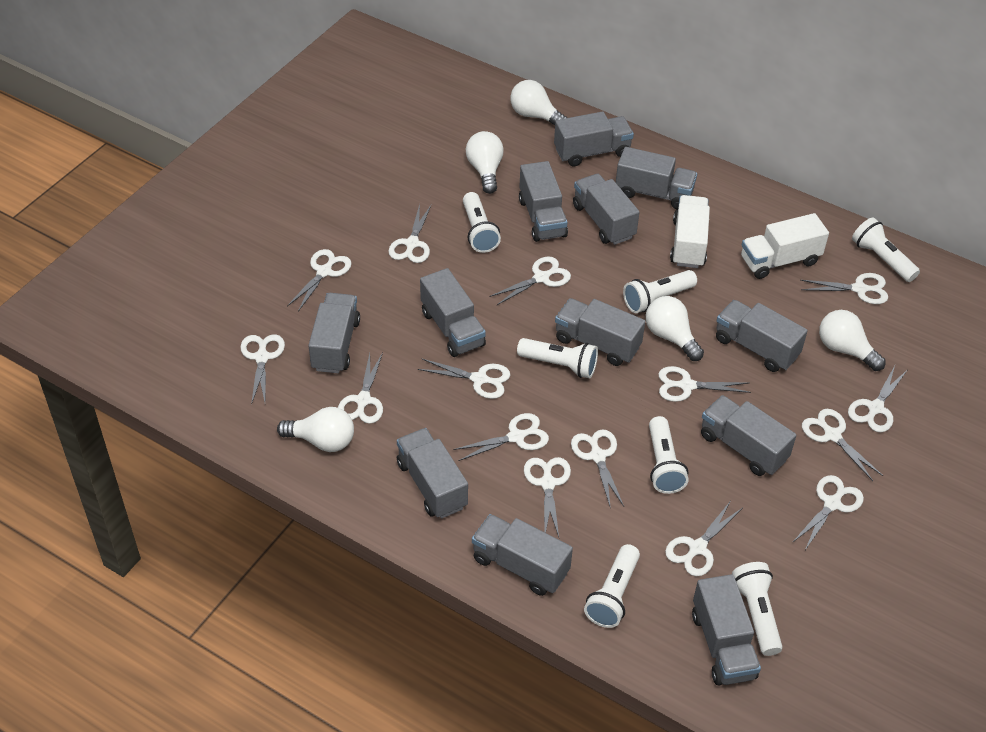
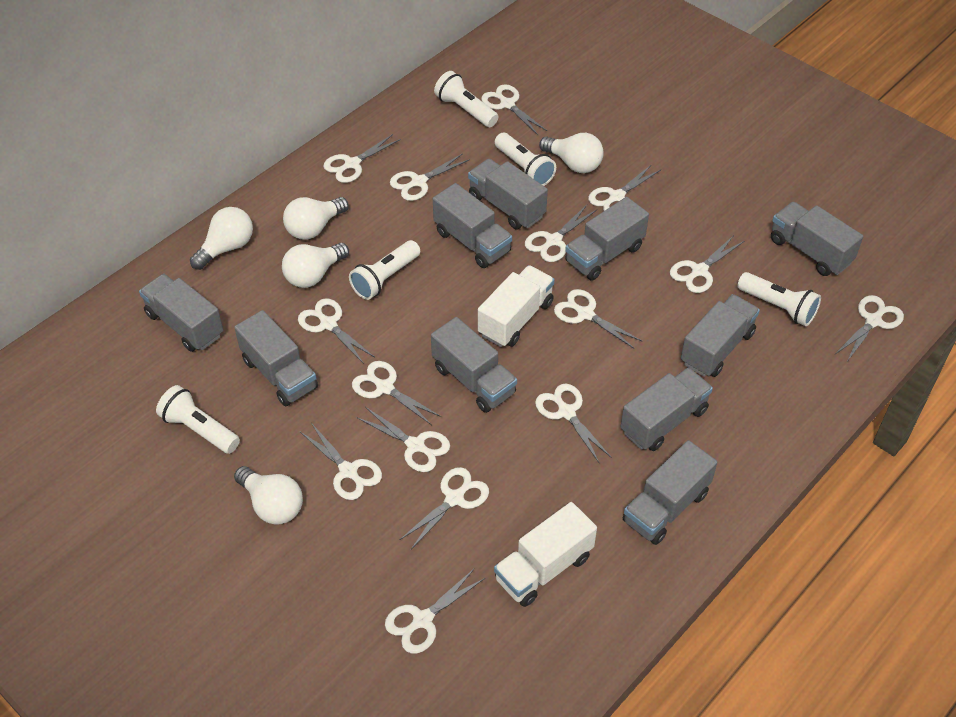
grey truck: 12 -> 10
white flashlight: 7 -> 5

